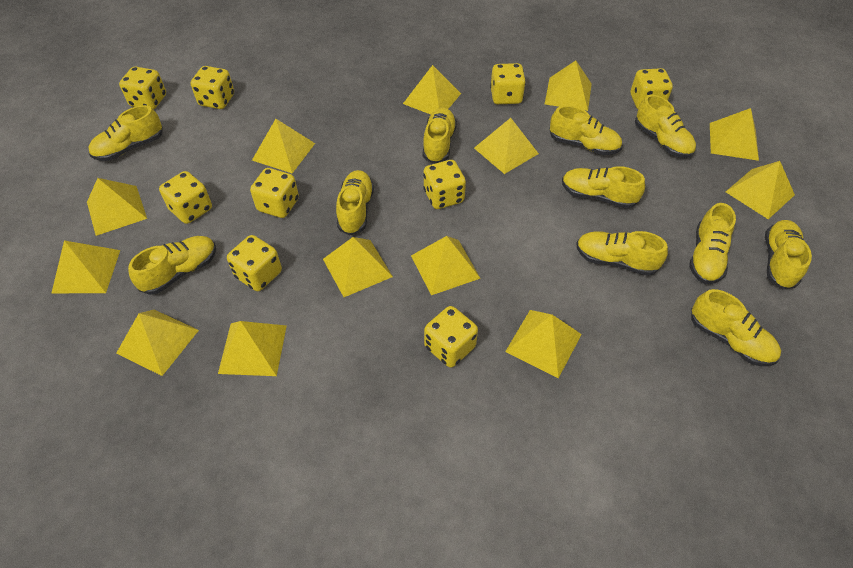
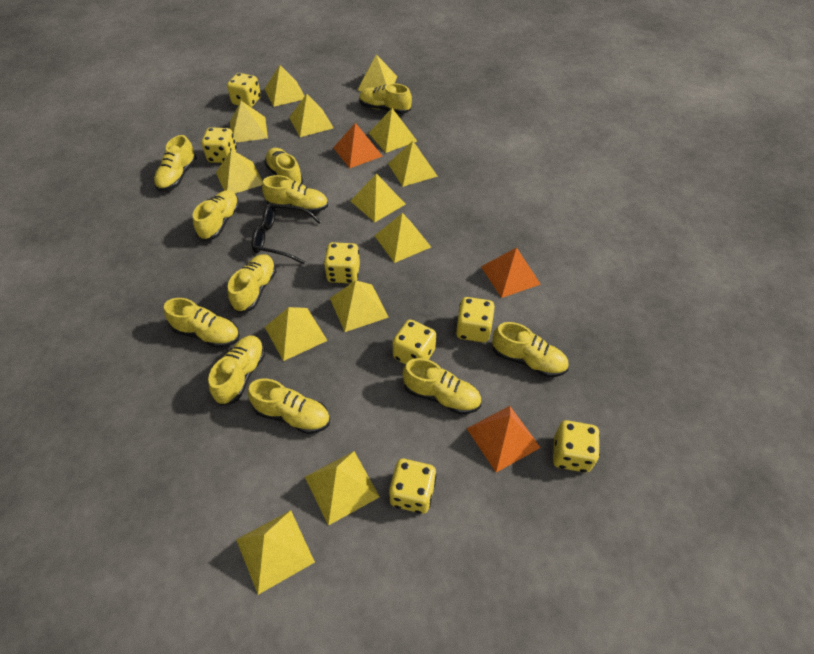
black glasses: 0 -> 1
orange pyramid: 0 -> 3
yellow dice: 9 -> 7

